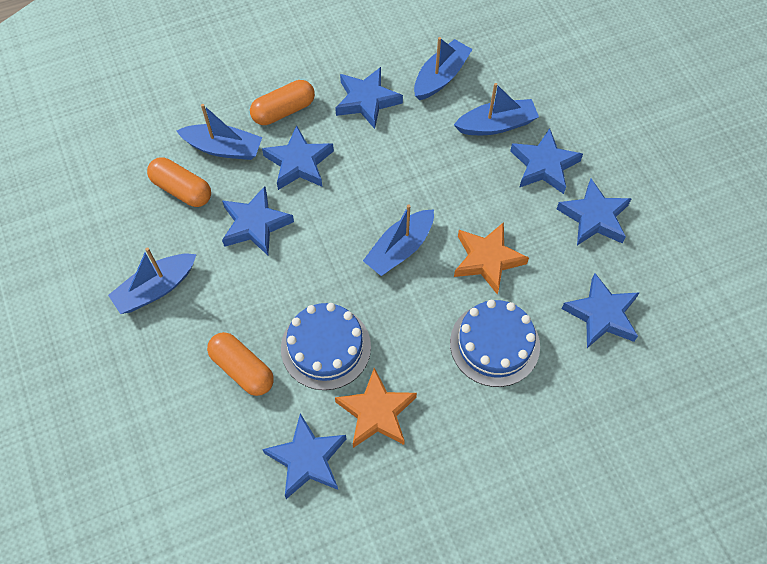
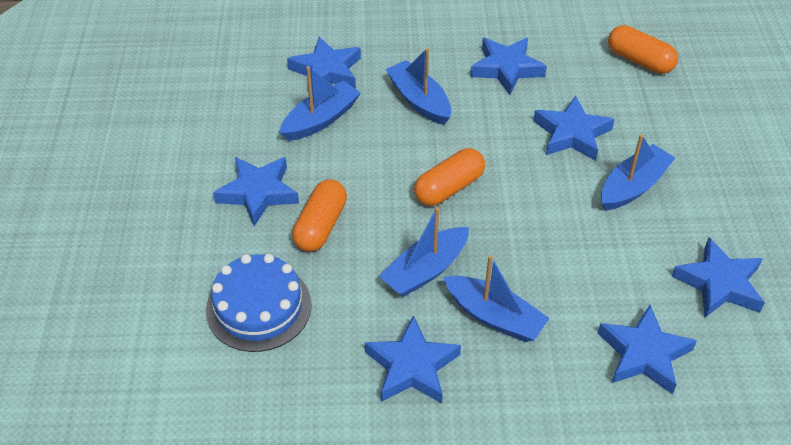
blue cake: 2 -> 1
orange star: 2 -> 0

